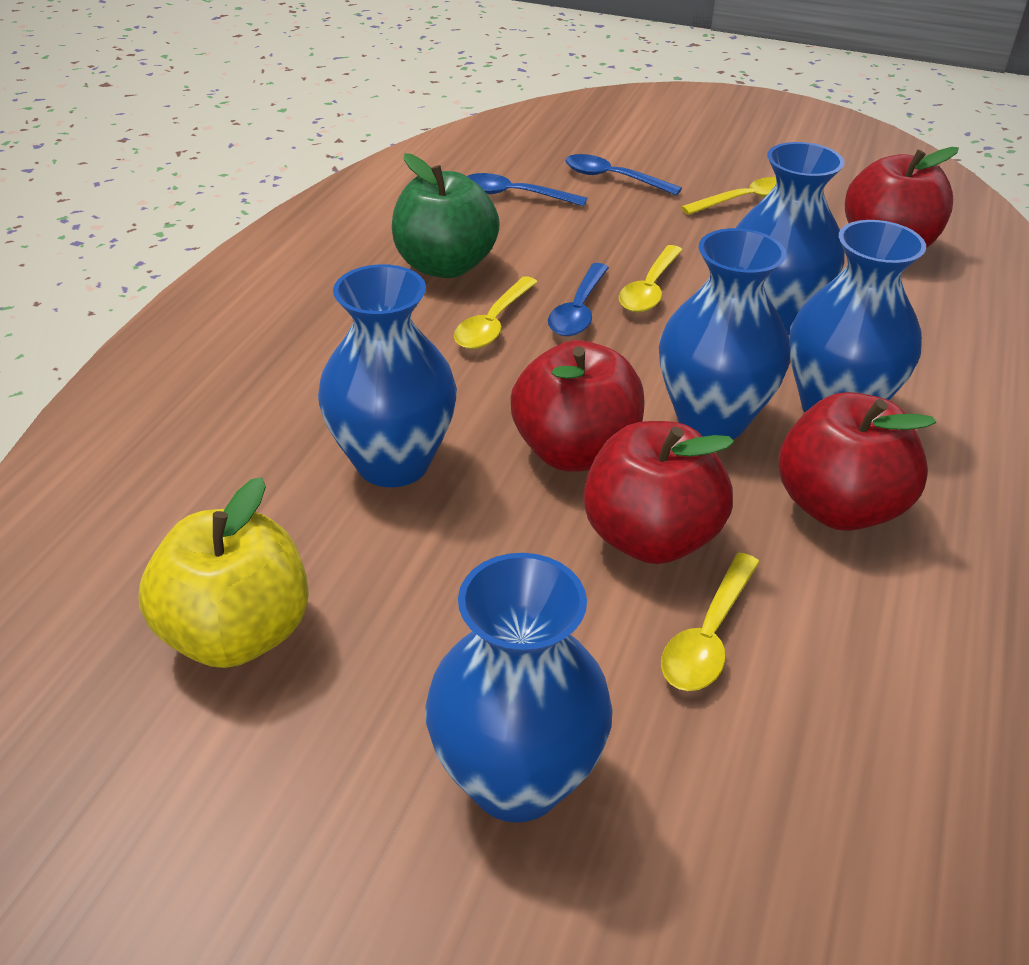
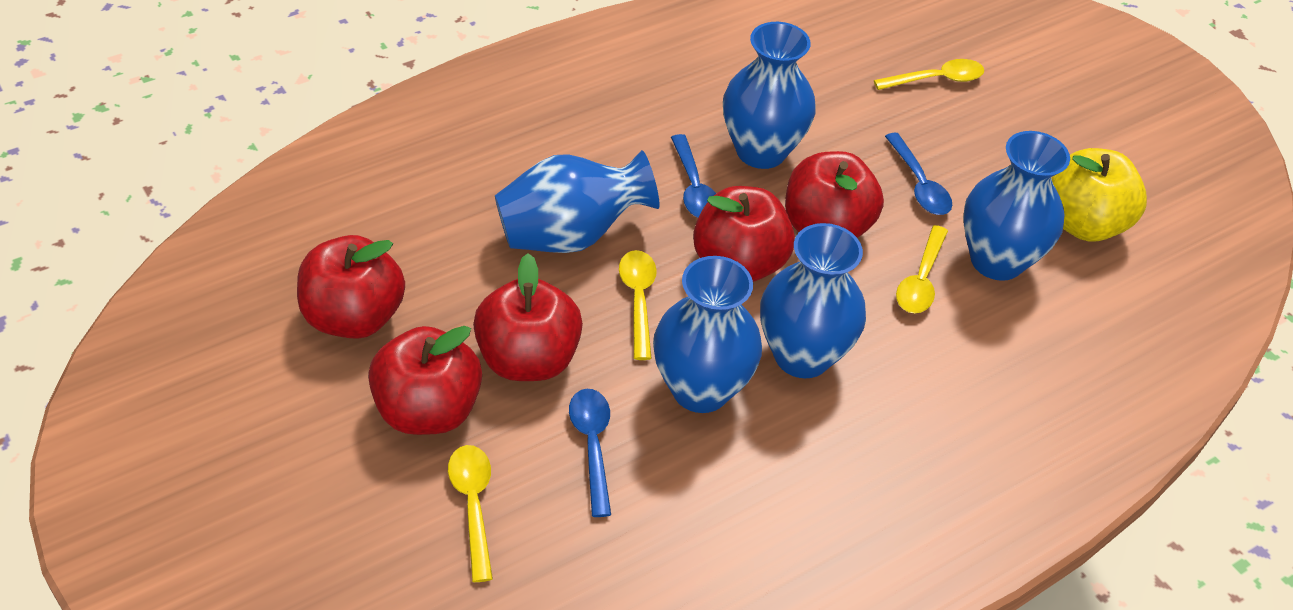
green apple: 1 -> 0
red apple: 4 -> 5

